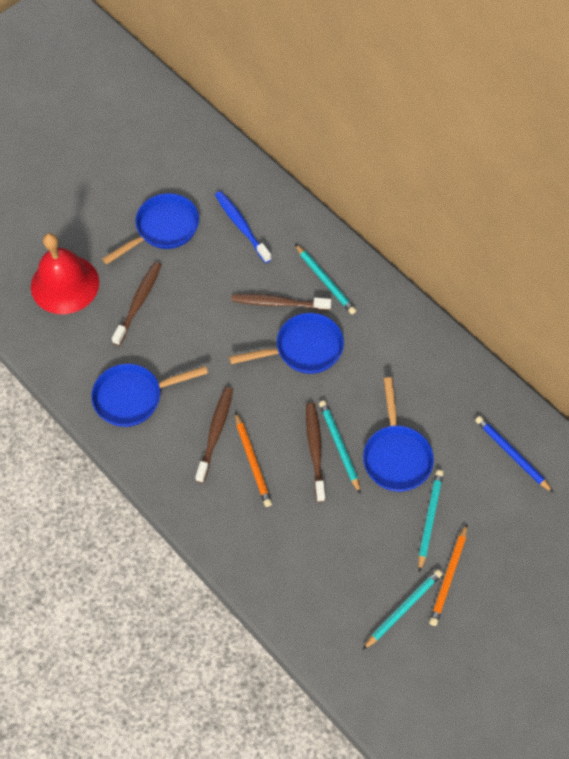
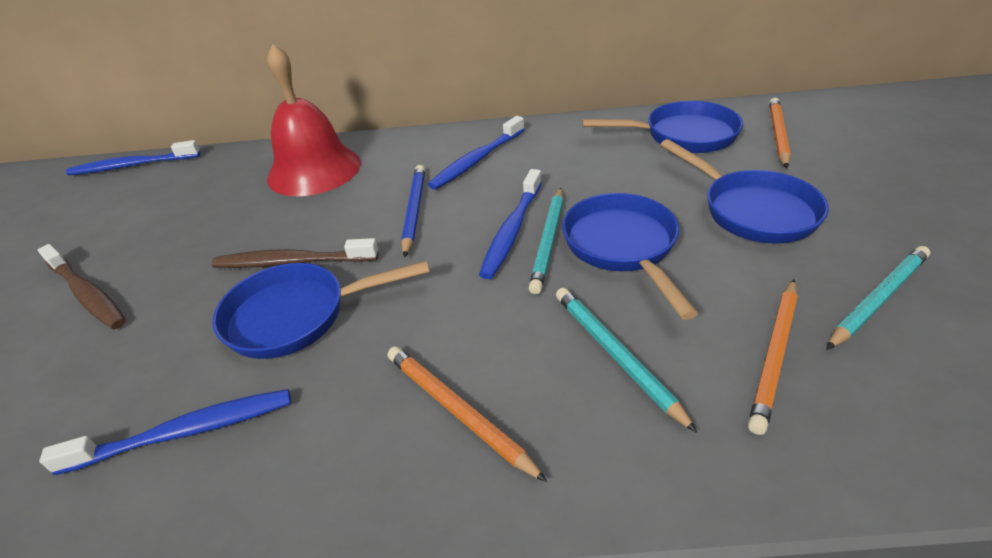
blue toothbrush: 1 -> 4
brown toothbrush: 4 -> 2
orange pencil: 2 -> 3
turquoise pencil: 4 -> 3

